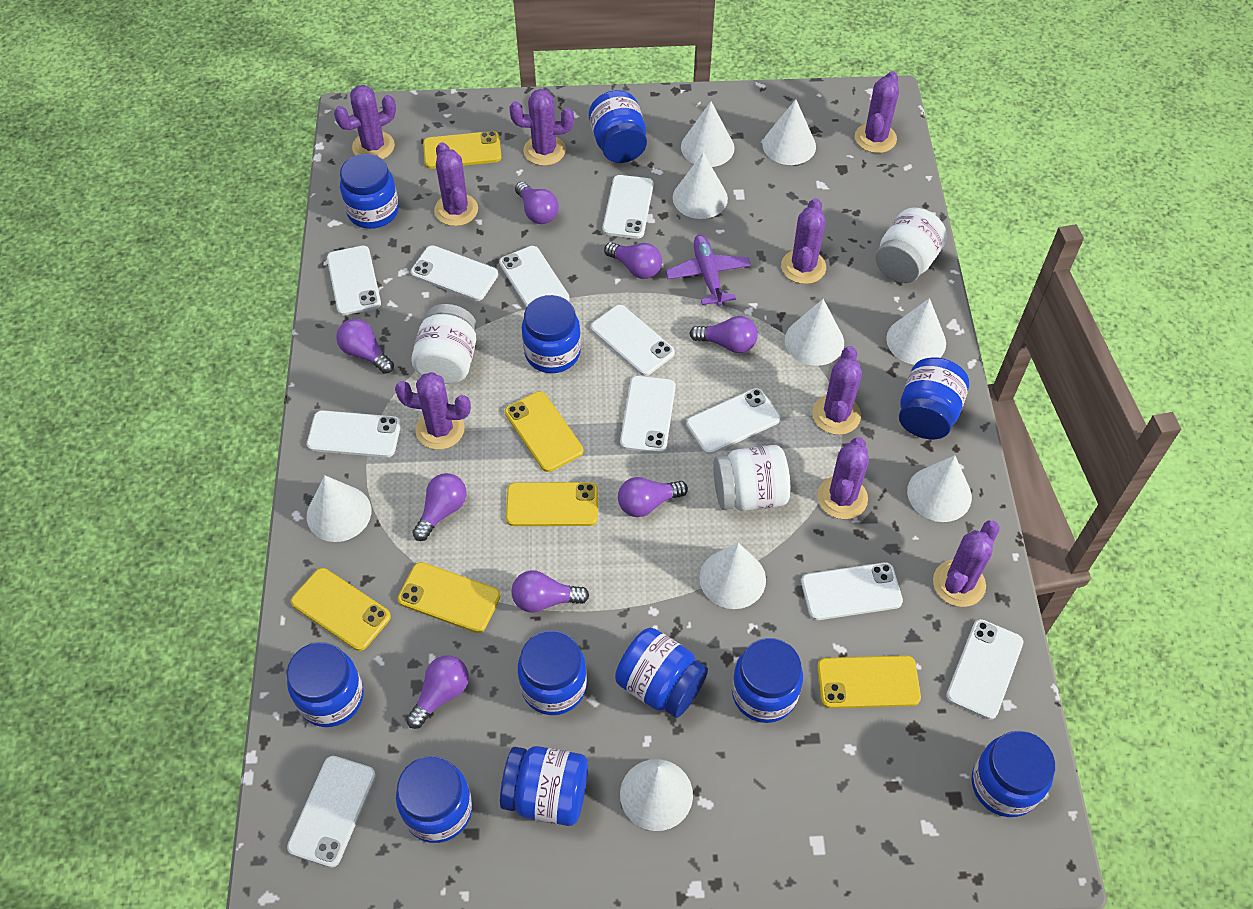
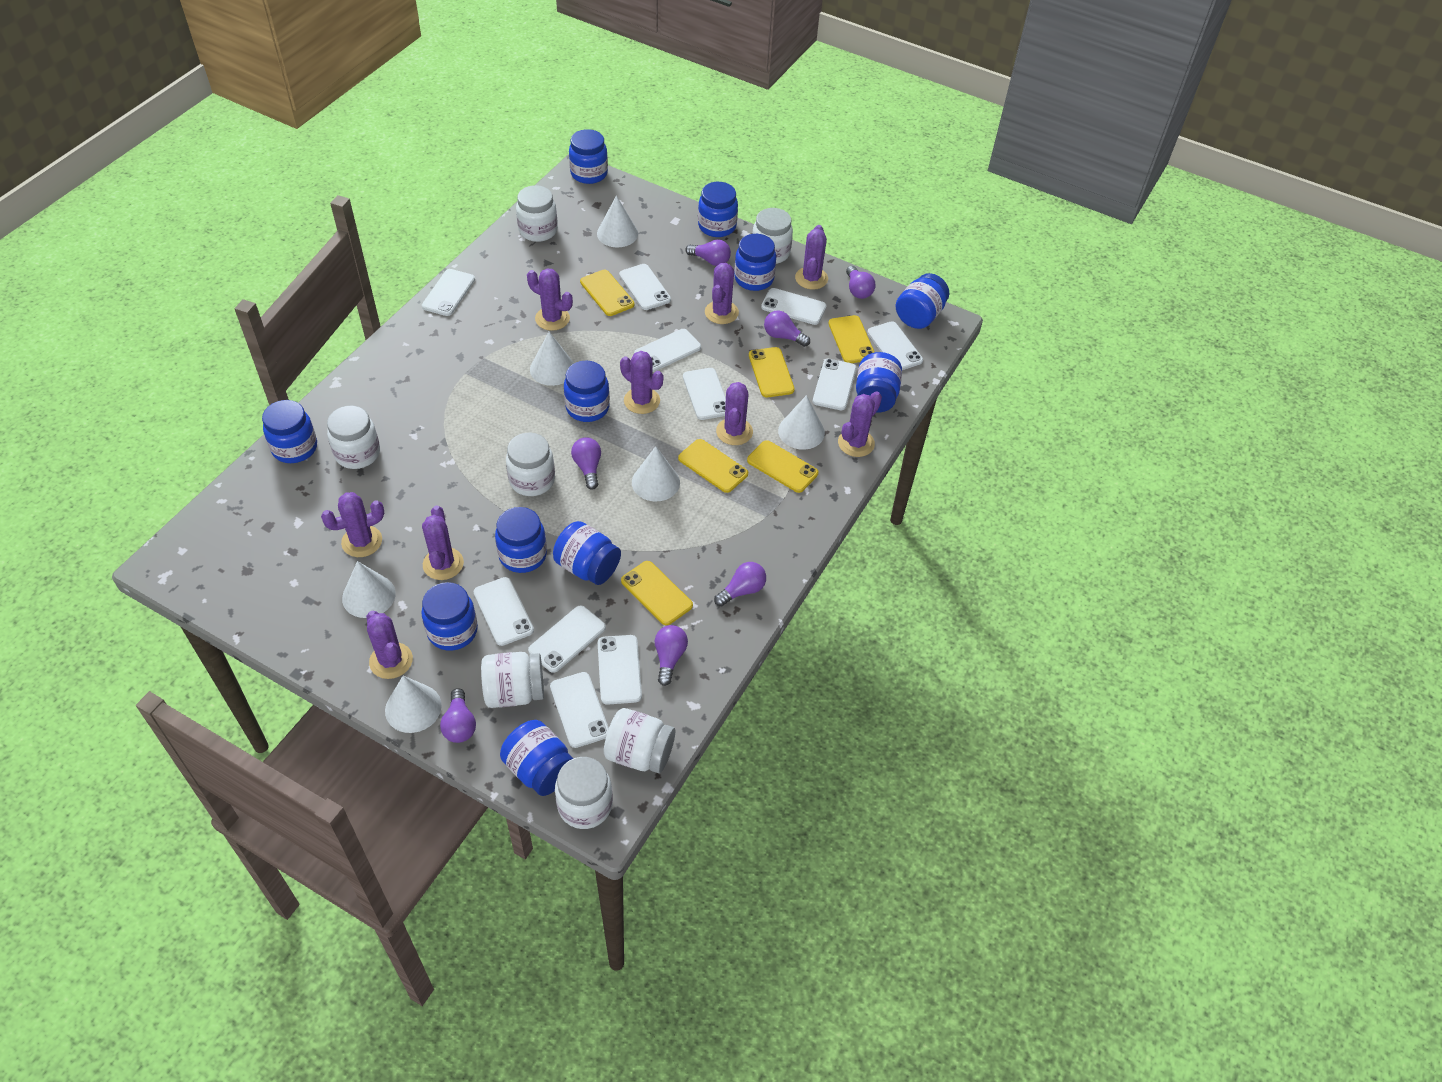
purple light bulb: 8 -> 7
purple plane: 1 -> 0
white cone: 9 -> 6
white jar: 3 -> 7

